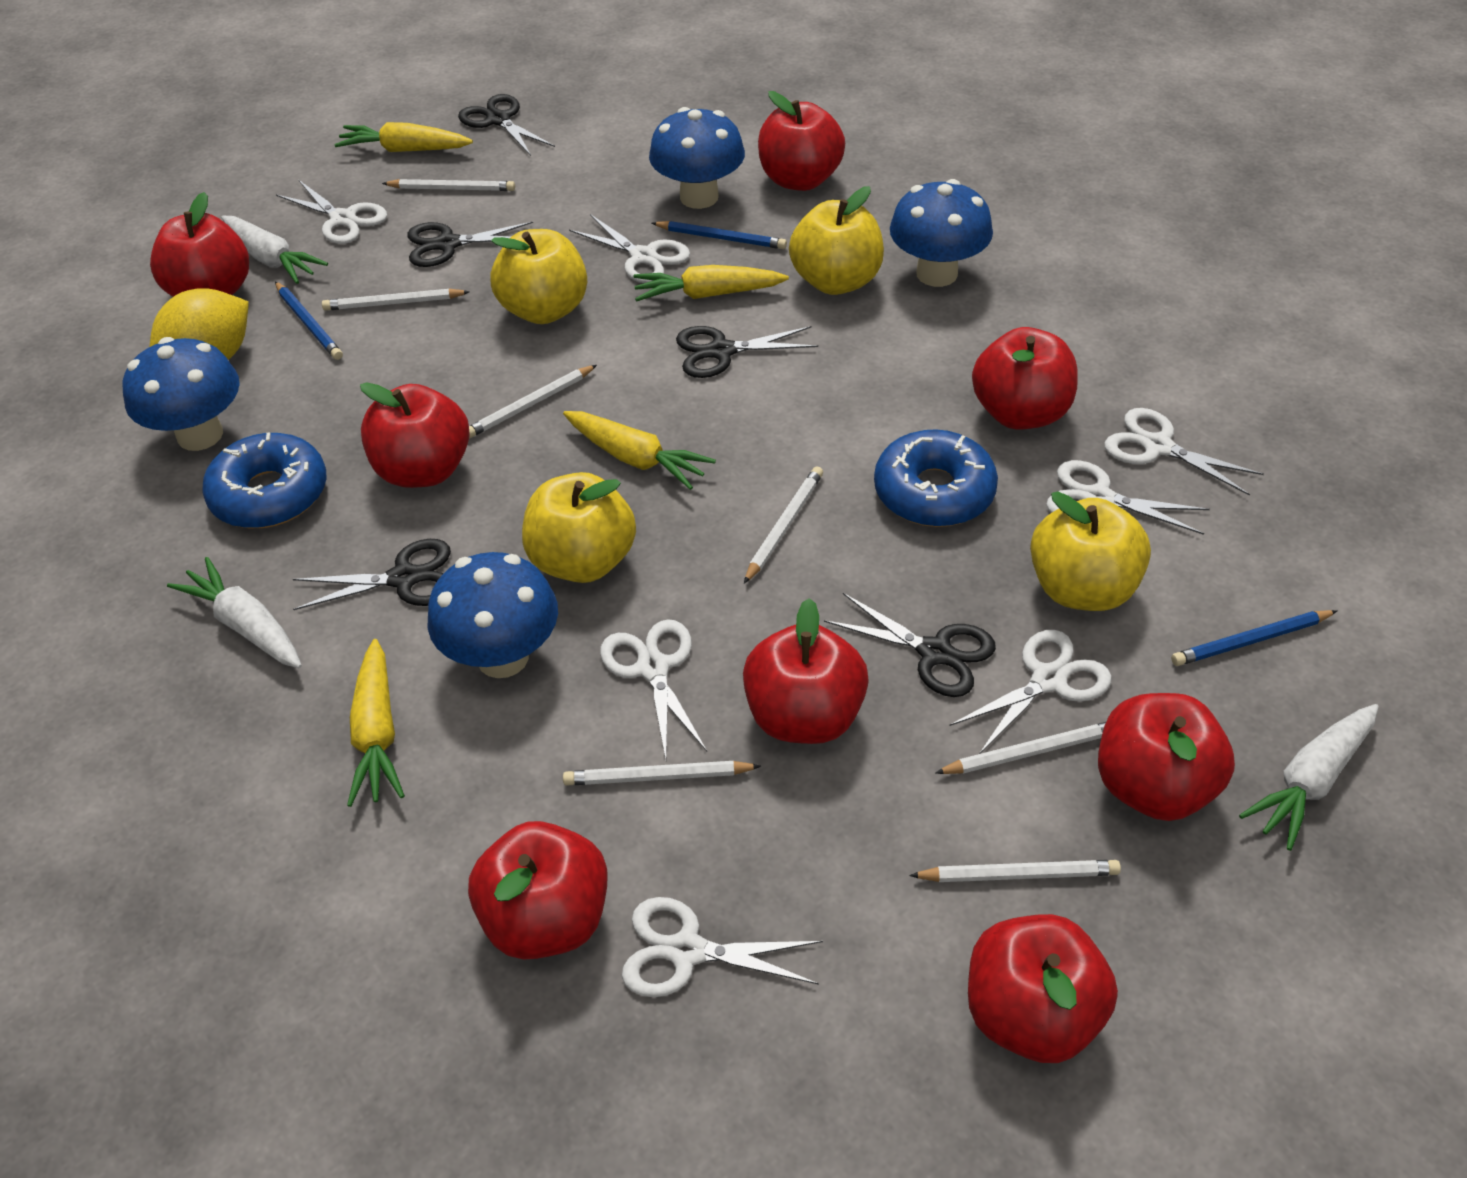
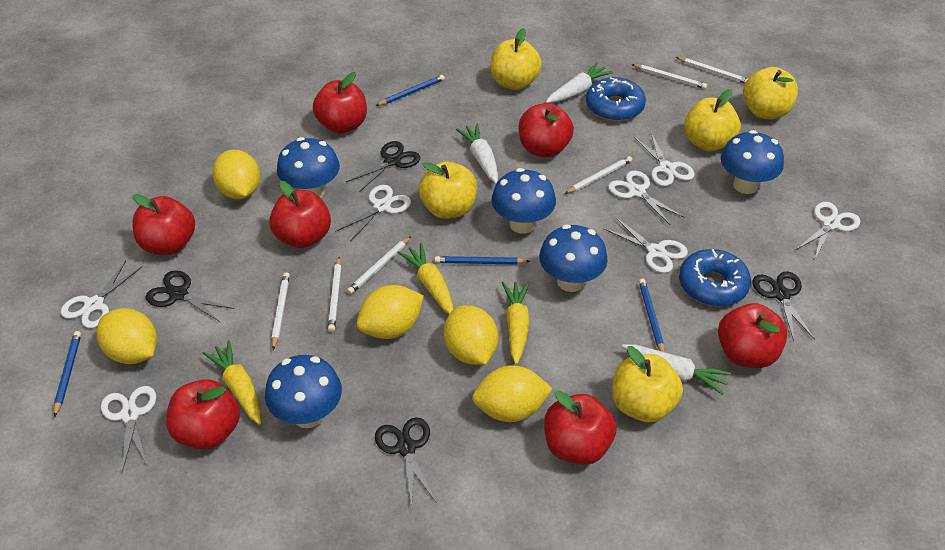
black scissors: 5 -> 4
blue mushroom: 4 -> 5
blue pencil: 3 -> 4
red apple: 8 -> 7
white pencil: 7 -> 6
yellow apple: 4 -> 5
yellow carrot: 4 -> 3
yellow lemon: 1 -> 5

